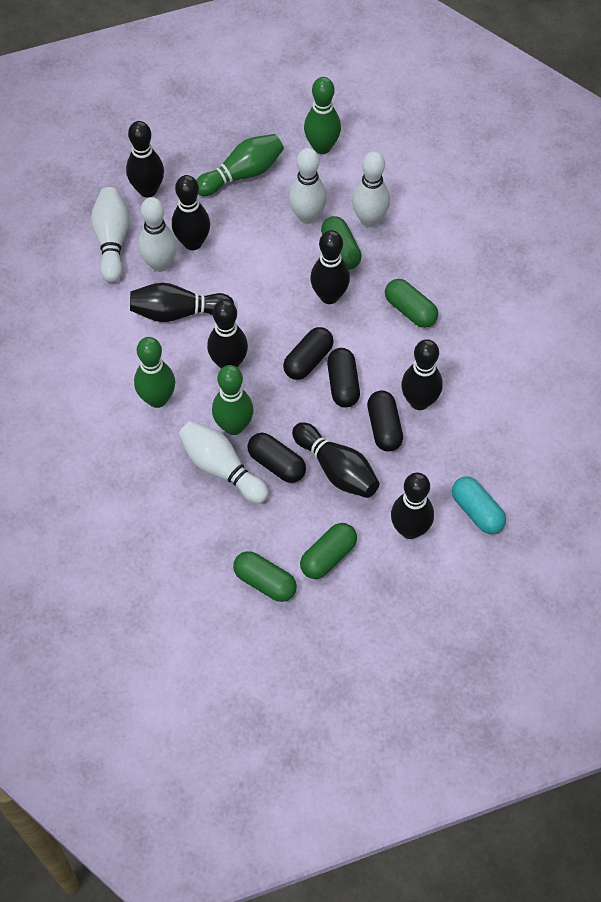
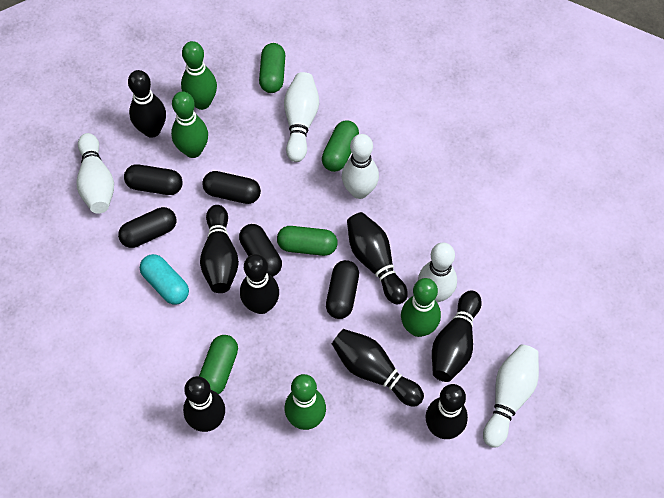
black capsule: 4 -> 5

